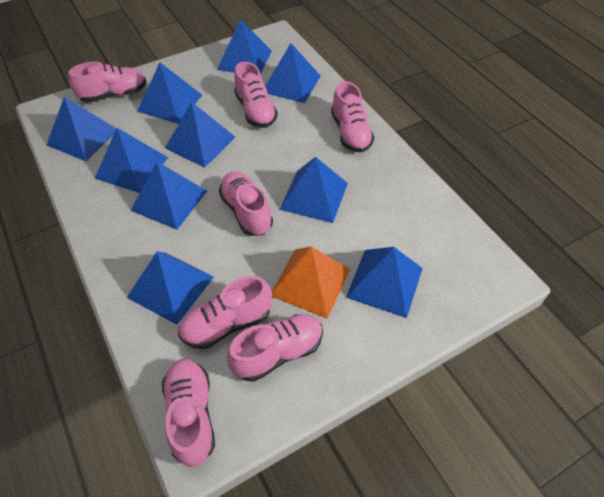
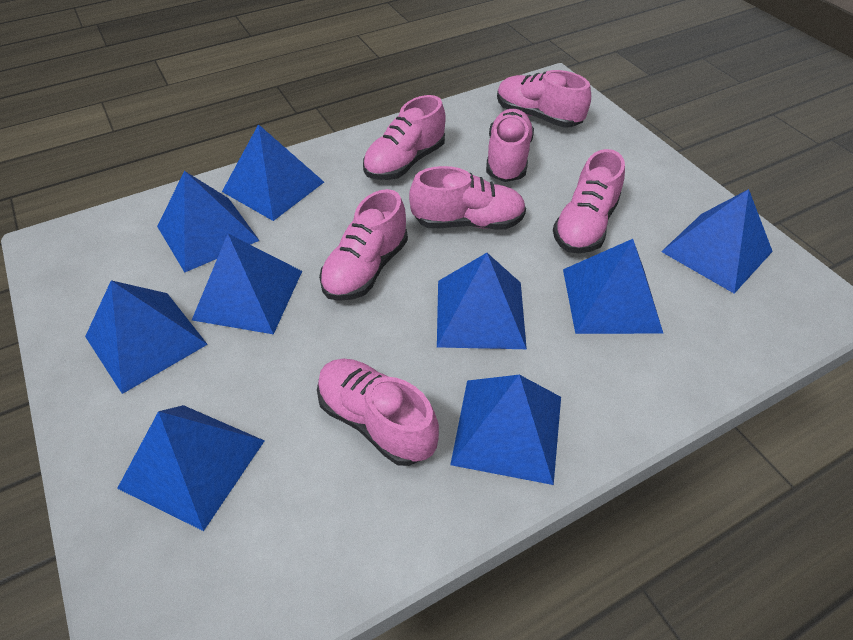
blue pyramid: 10 -> 9
orange pyramid: 1 -> 0

